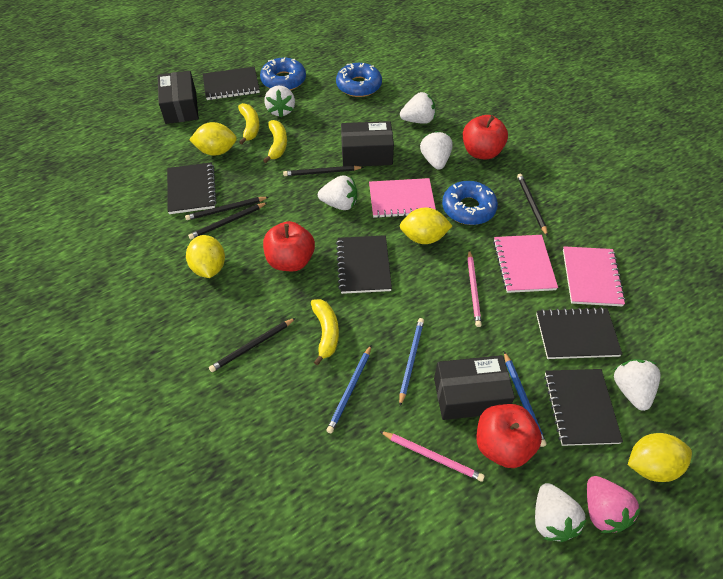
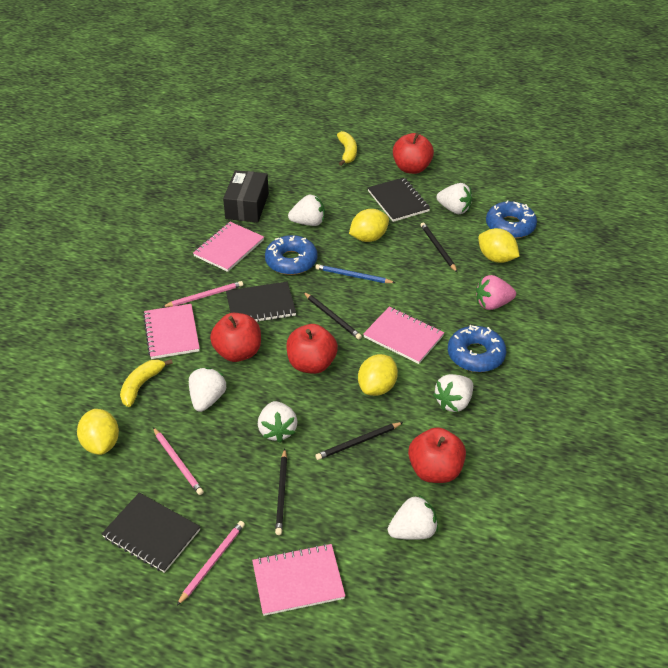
black box: 3 -> 1
black notebook: 5 -> 3
black pencil: 5 -> 4
blue pencil: 3 -> 1
pink notebook: 3 -> 4
pink pencil: 2 -> 3
red apple: 3 -> 4
yellow banana: 3 -> 2

